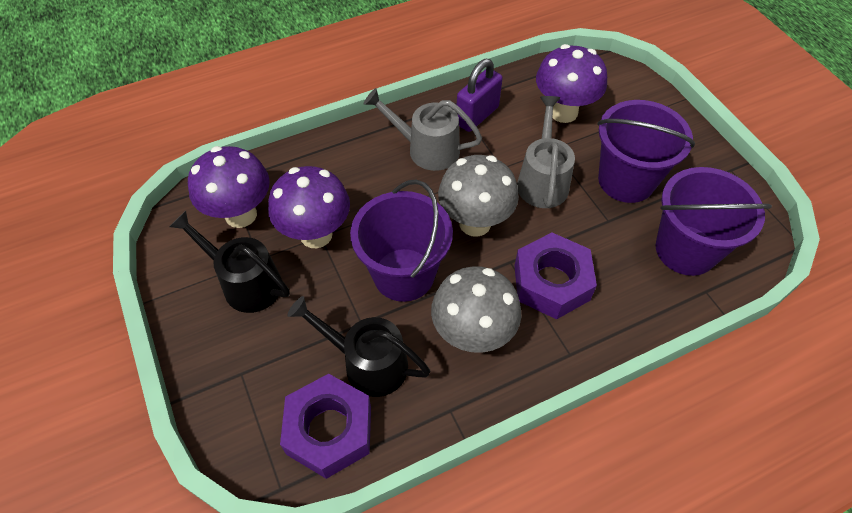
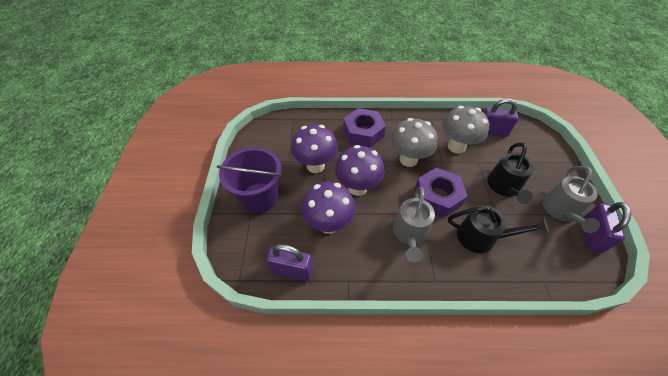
purple bucket: 3 -> 1
purple padlock: 1 -> 3

